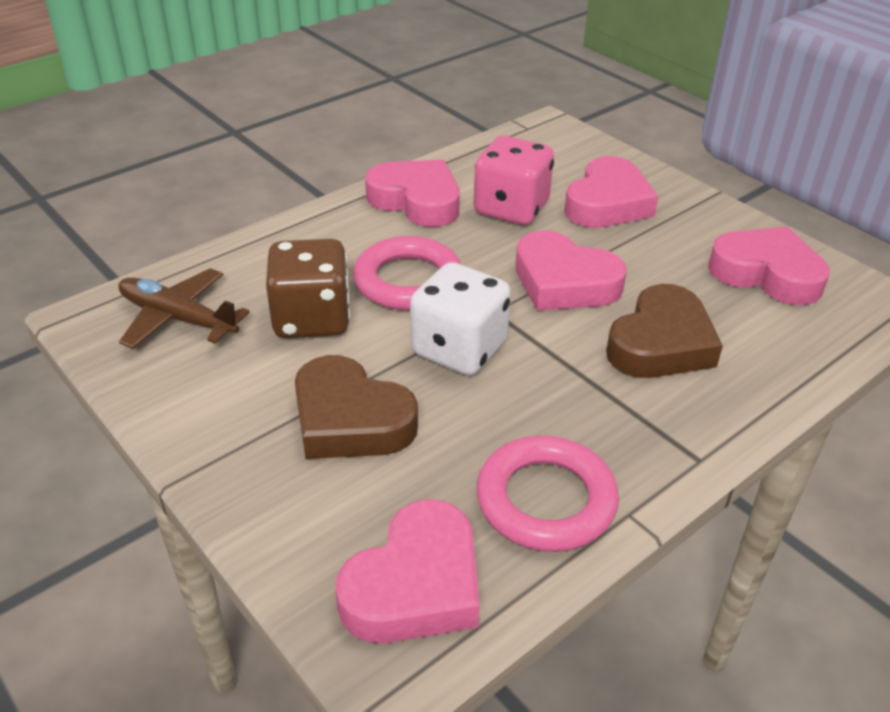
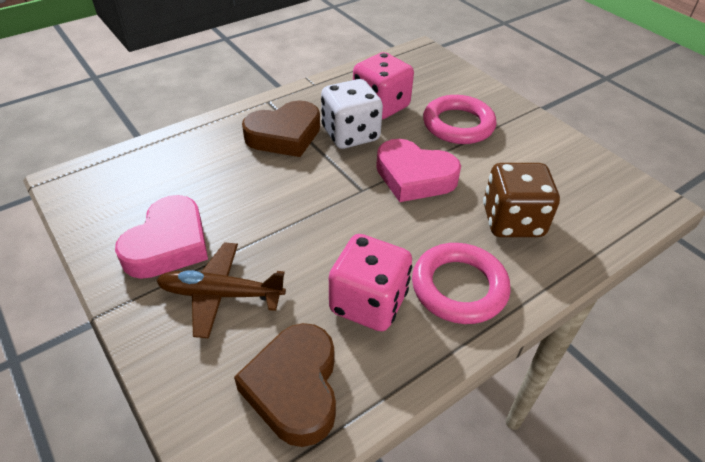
pink dice: 1 -> 2
pink heart: 5 -> 2

